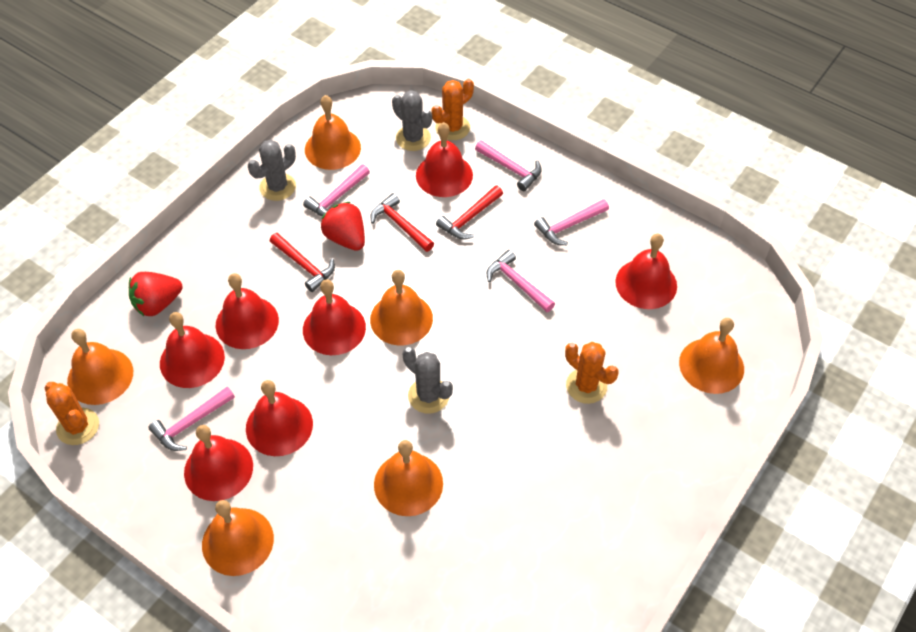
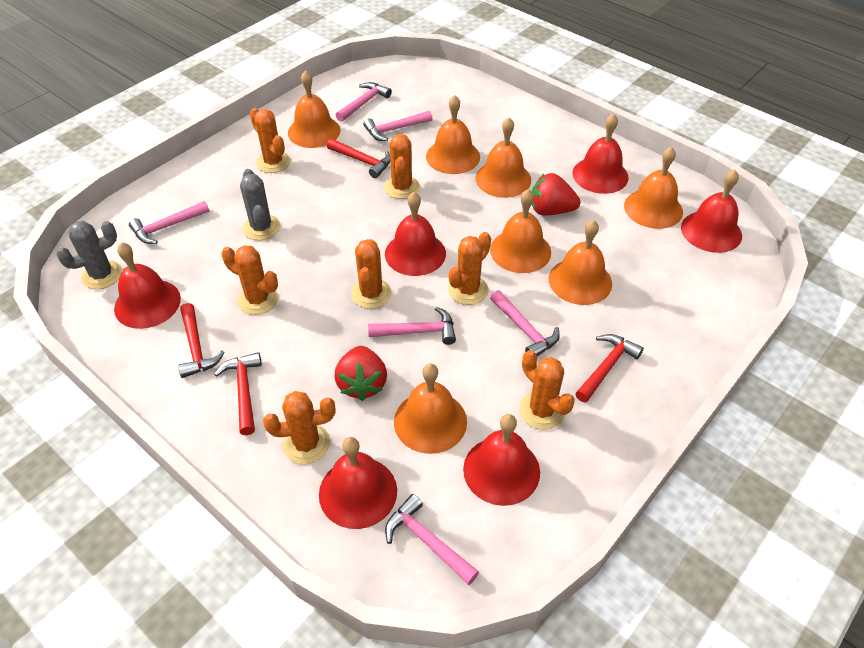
grey cactus: 3 -> 2
orange bell: 6 -> 7
orange cactus: 3 -> 7
pink hammer: 5 -> 6
red bell: 7 -> 6
red hammer: 3 -> 4

